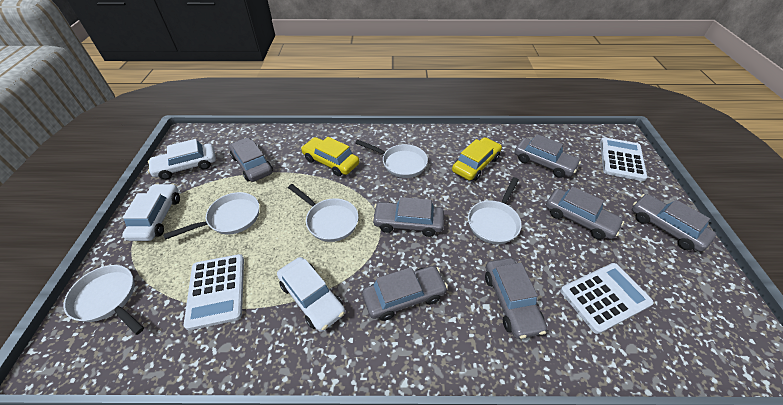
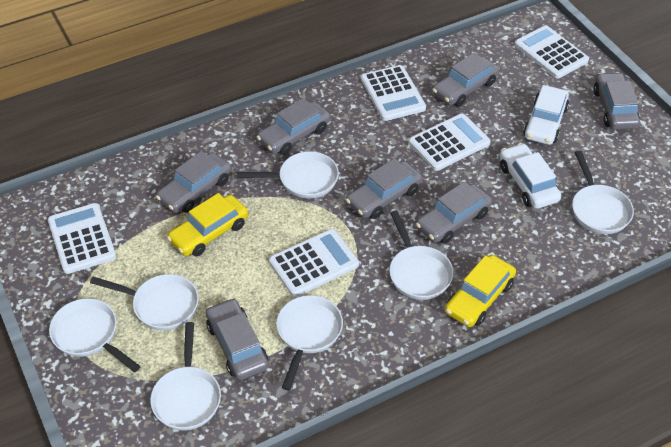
white calculator: 3 -> 5
white car: 3 -> 2
white pan: 5 -> 7

